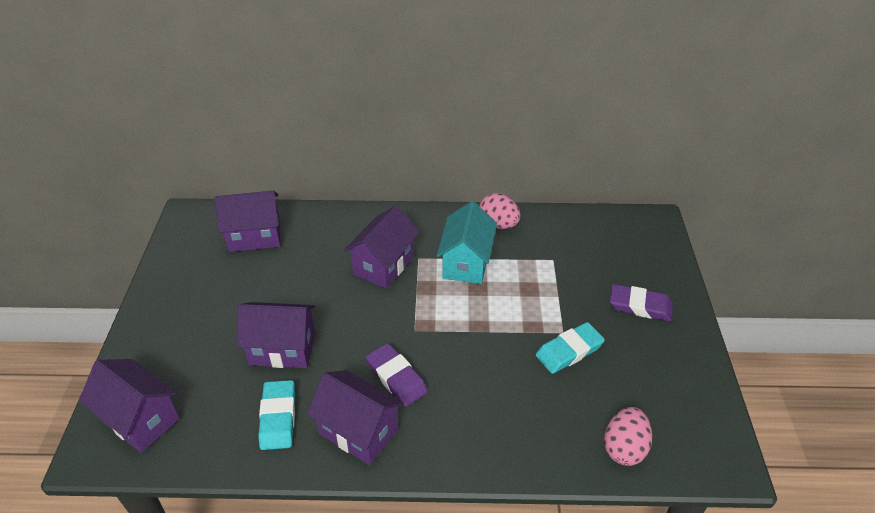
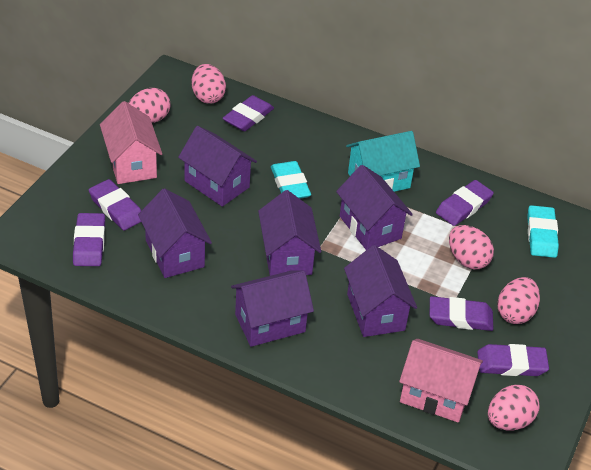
pink egg: 2 -> 5
pink house: 0 -> 2
purple eraser: 2 -> 6
purple house: 5 -> 6

